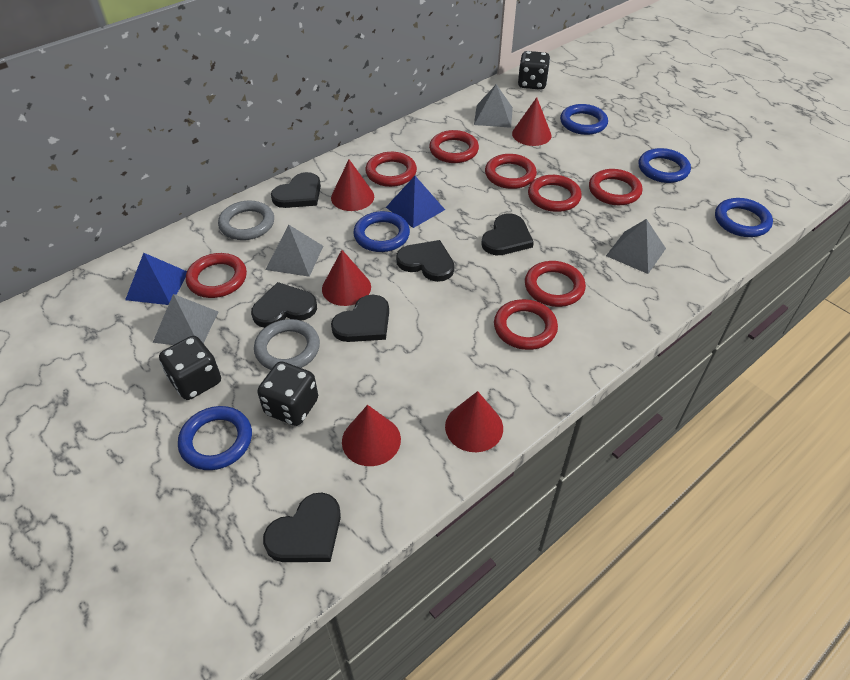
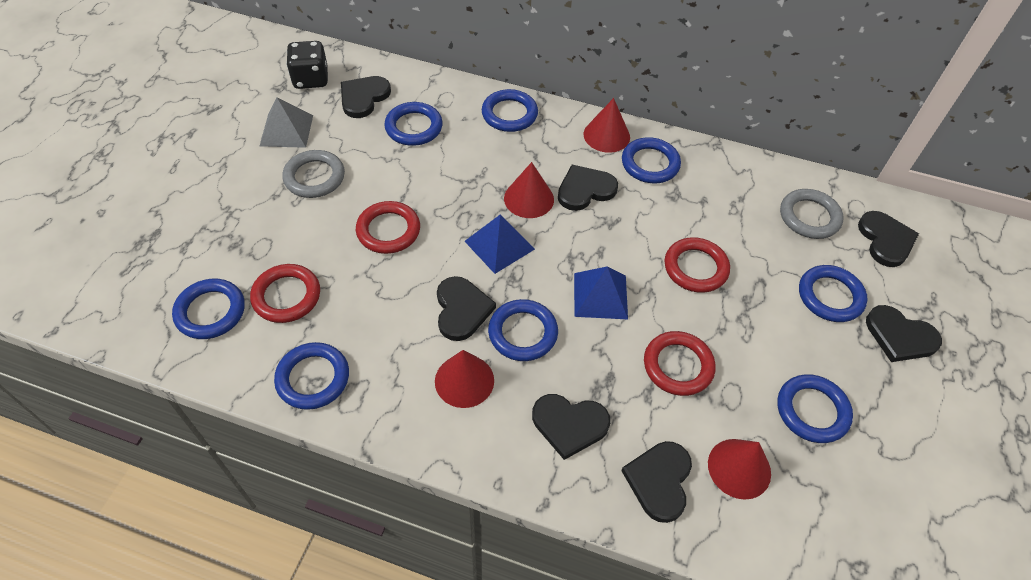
black dice: 3 -> 1
black heart: 6 -> 7
blue ring: 5 -> 8
grey pyramid: 4 -> 1
red cone: 5 -> 4
red ring: 8 -> 4

